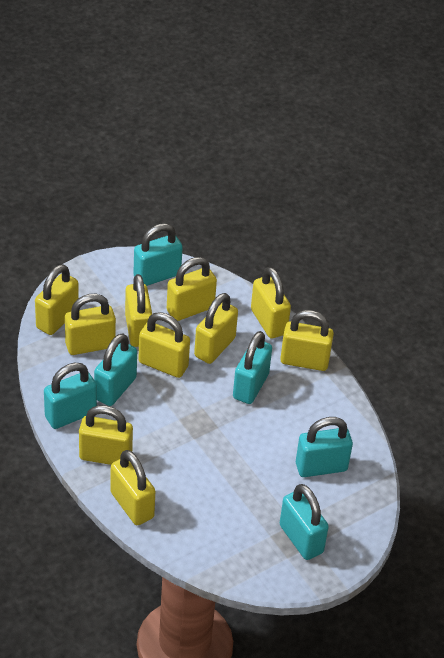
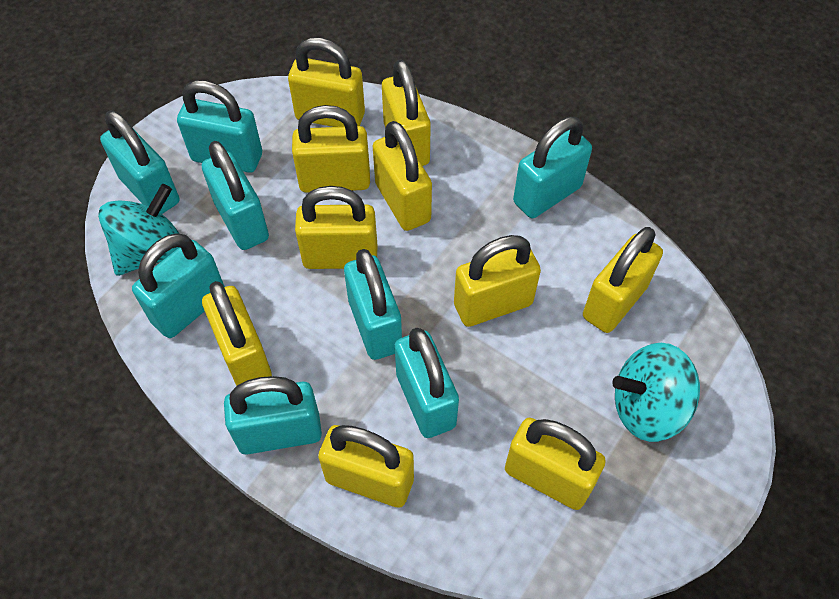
turquoise padlock: 6 -> 8
turquoise spinning top: 0 -> 2

